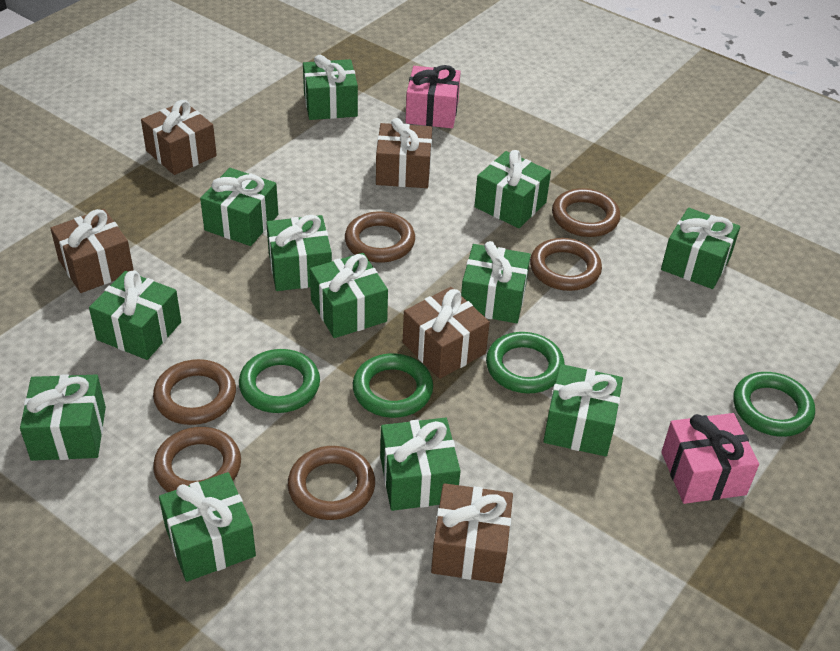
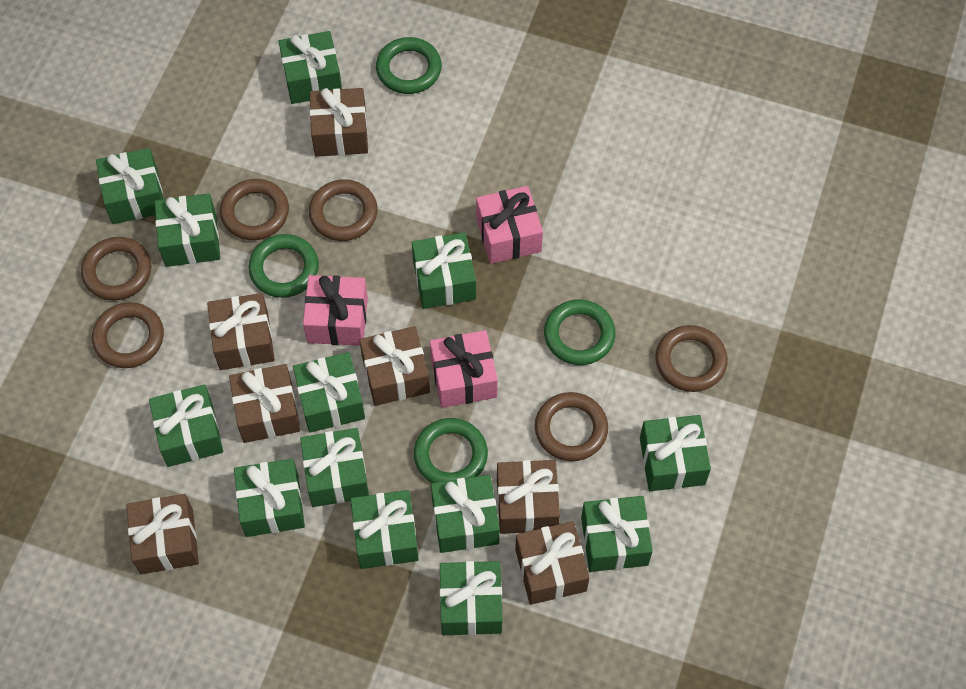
brown gift: 5 -> 7
green gift: 12 -> 13
pink gift: 2 -> 3

